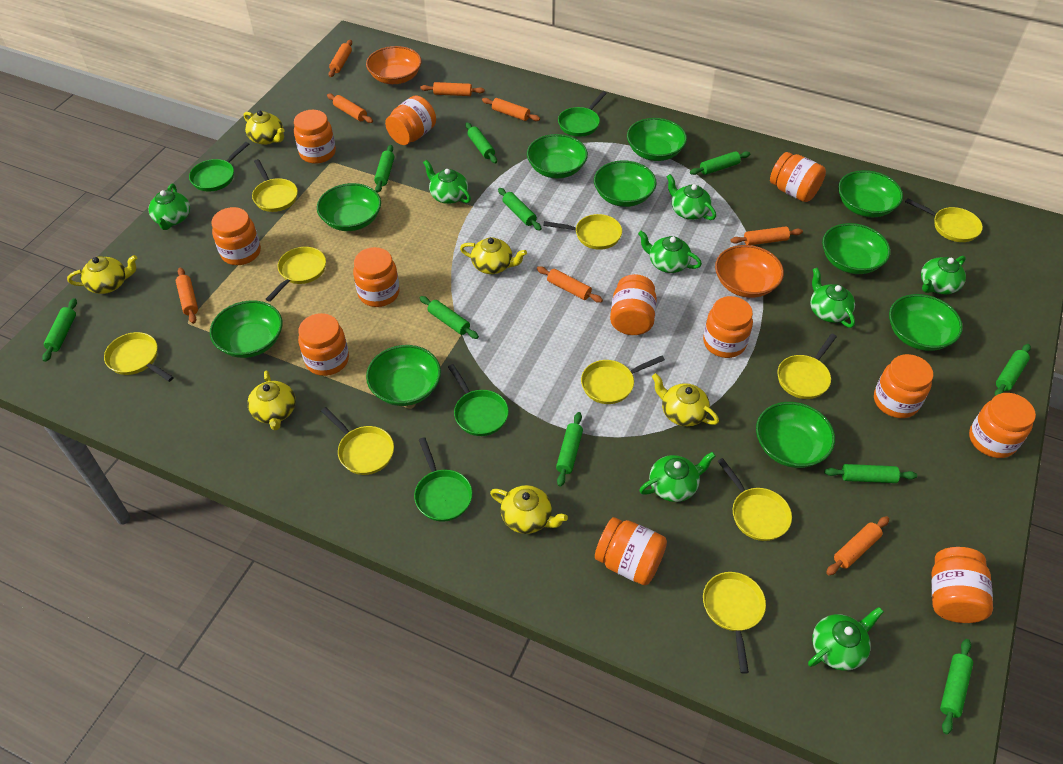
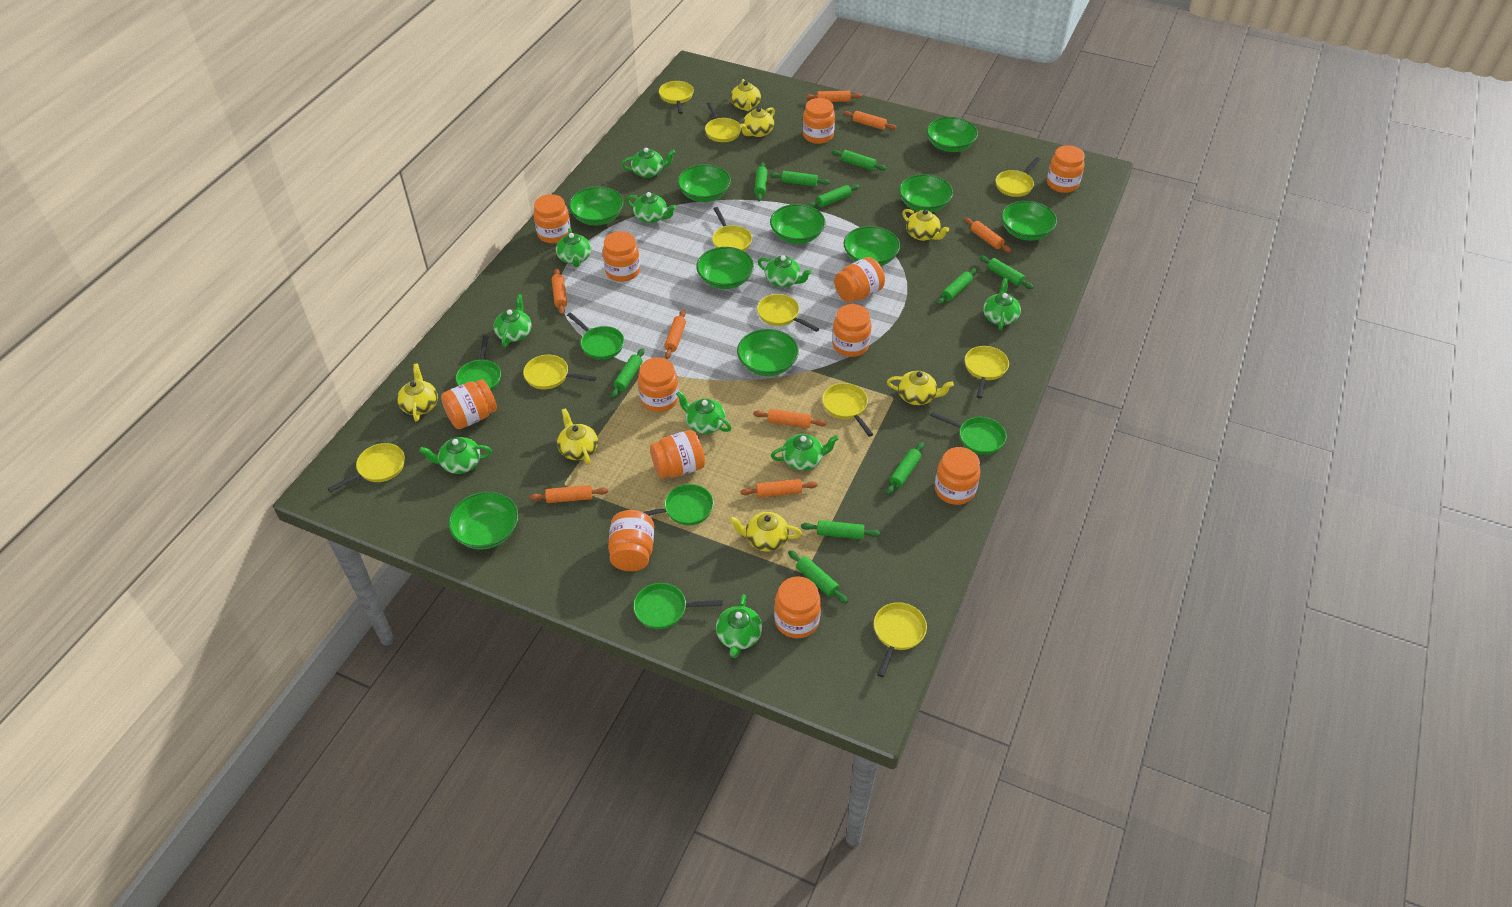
green pan: 4 -> 5
green teapot: 8 -> 10
orange bowl: 2 -> 0
yellow teapot: 6 -> 7

